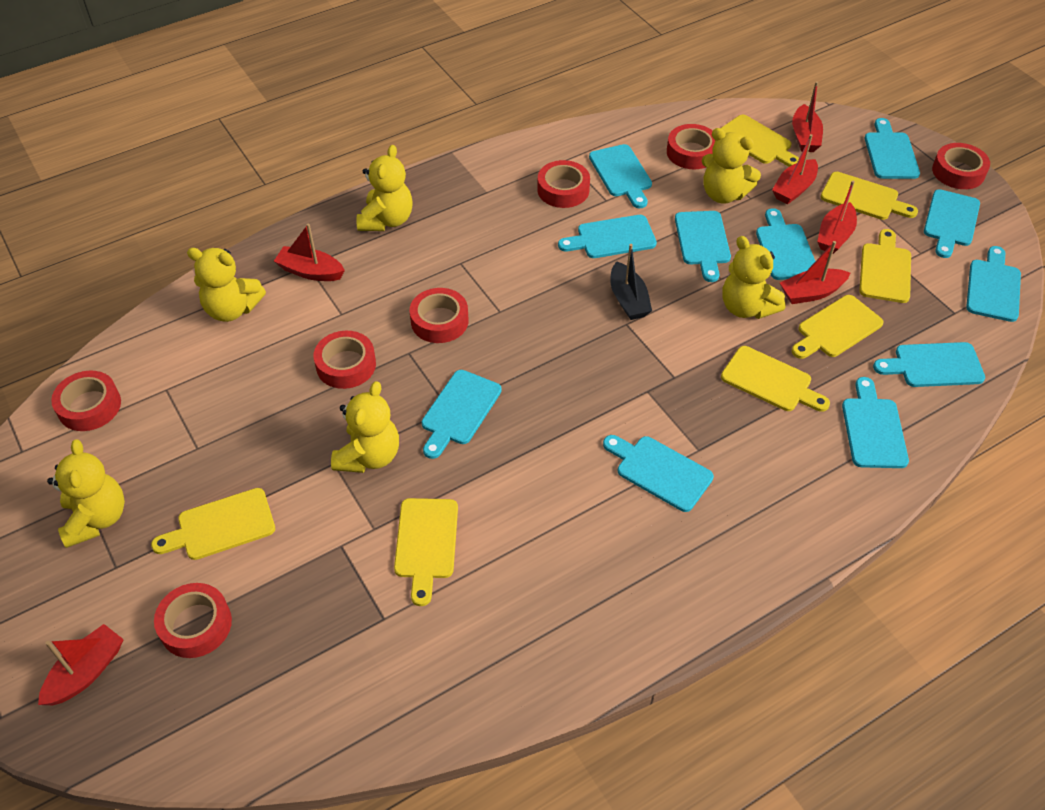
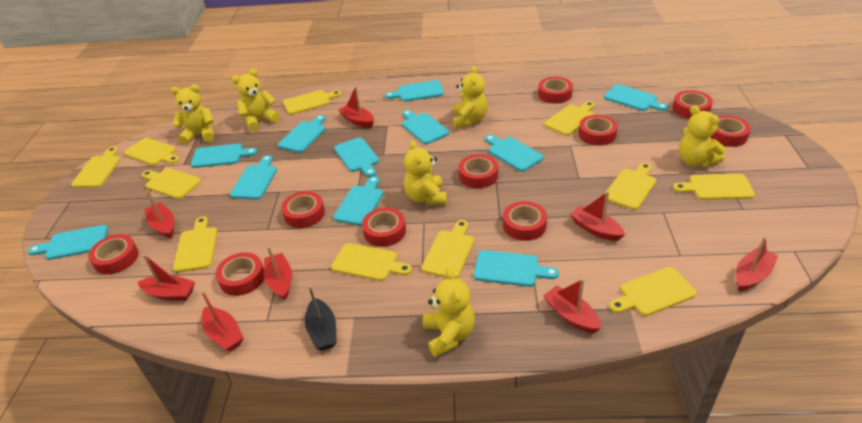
red boat: 6 -> 8
red tape: 7 -> 10
yellow cutting board: 7 -> 11

